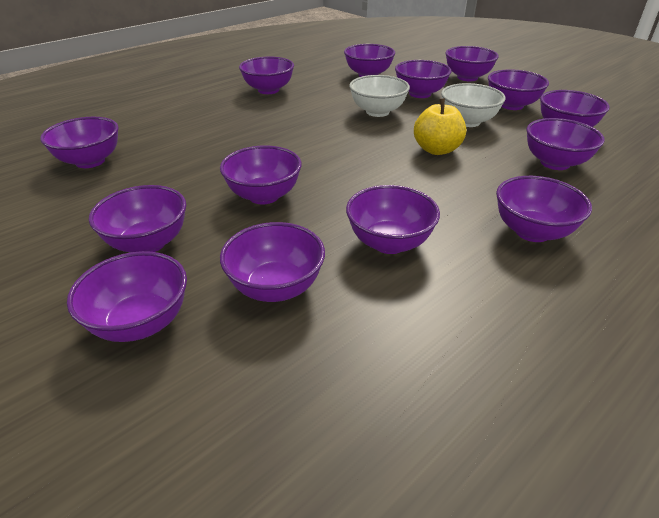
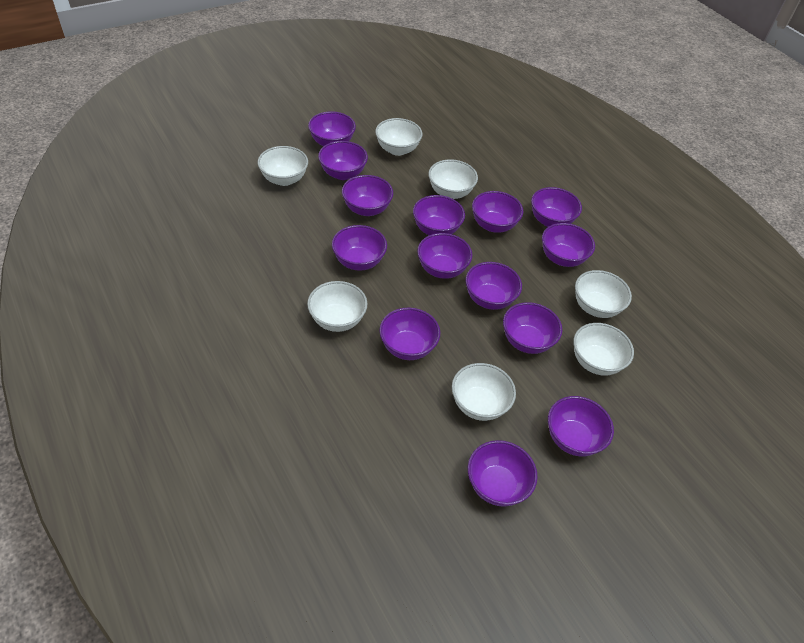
white bowl: 2 -> 7
yellow apple: 1 -> 0

